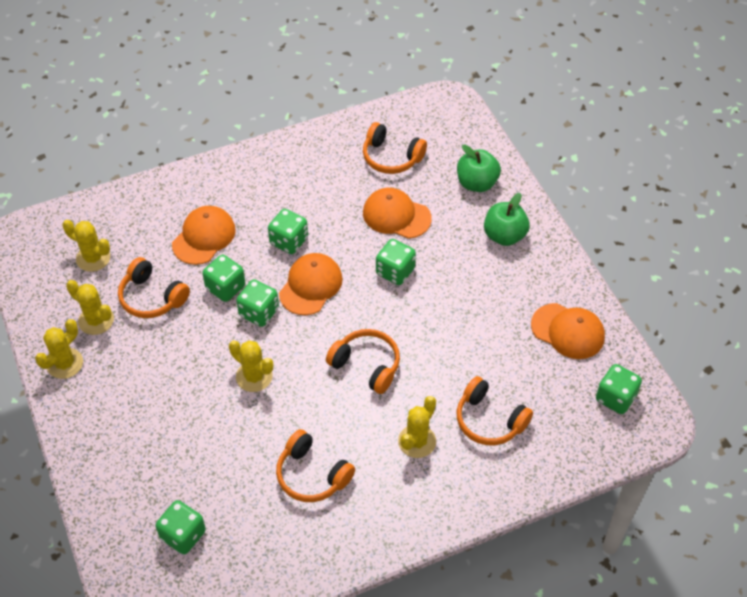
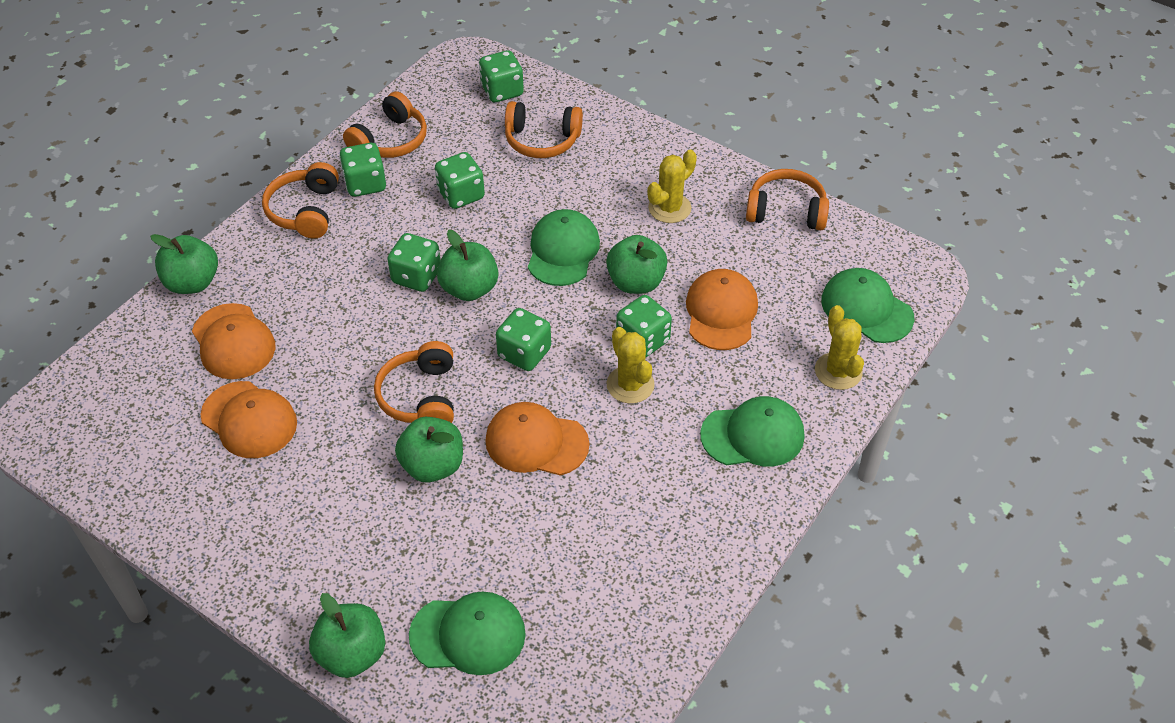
green apple: 2 -> 5
green cap: 0 -> 4
yellow cactus: 5 -> 3

